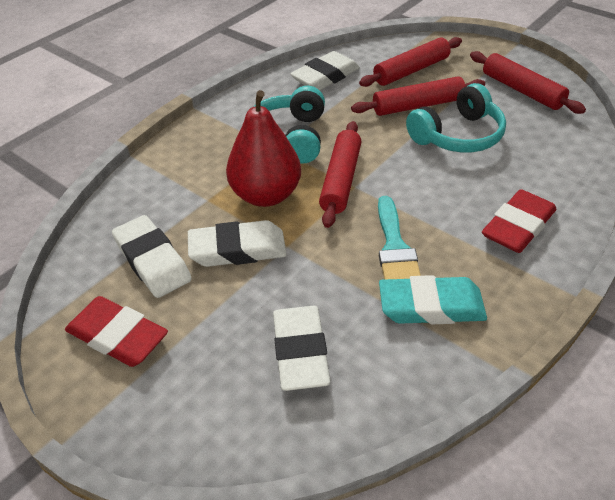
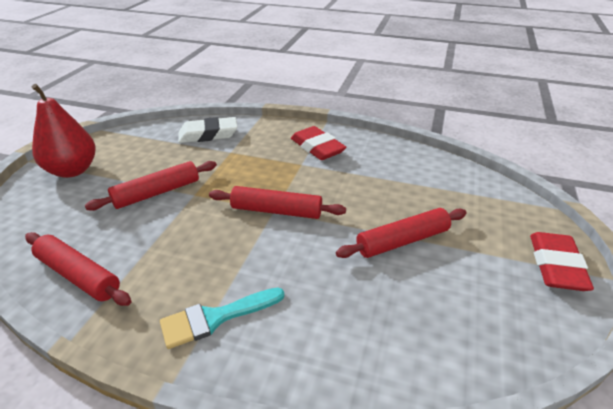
turquoise eraser: 1 -> 0
turquoise headphones: 2 -> 0
white eraser: 4 -> 1

